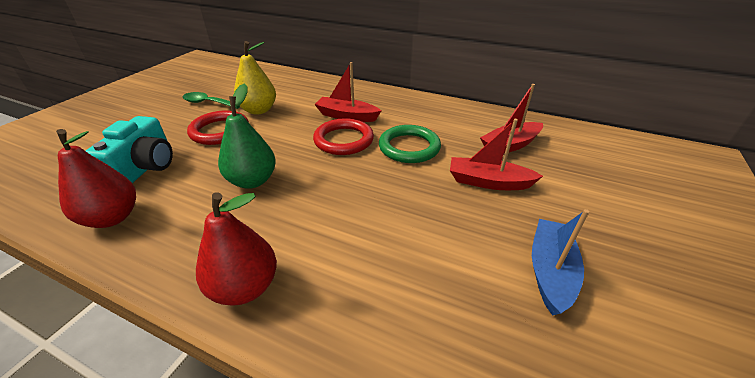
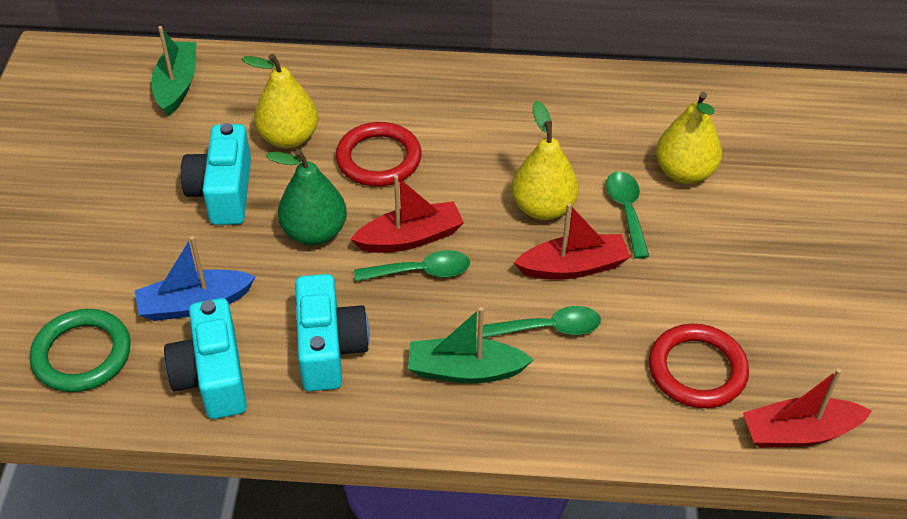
green boat: 0 -> 2
green spoon: 1 -> 3
red pear: 2 -> 0
turquoise camera: 1 -> 3
yellow pear: 1 -> 3

